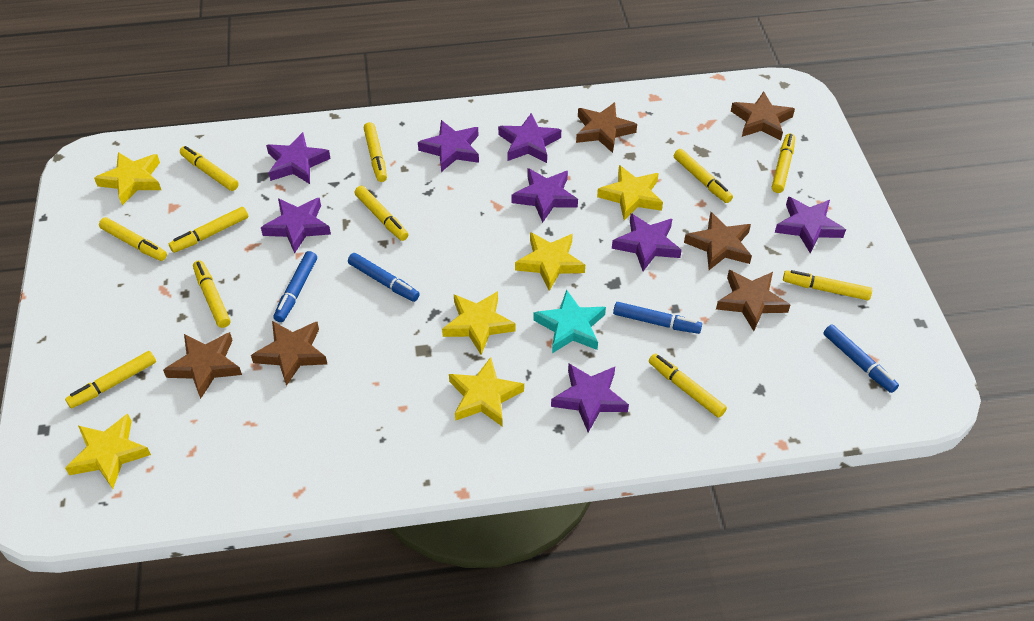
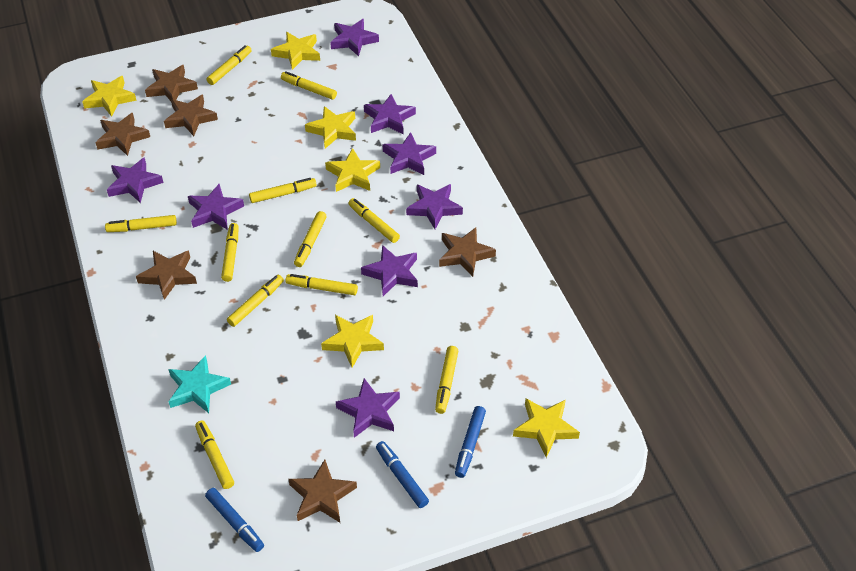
blue marker: 4 -> 3

